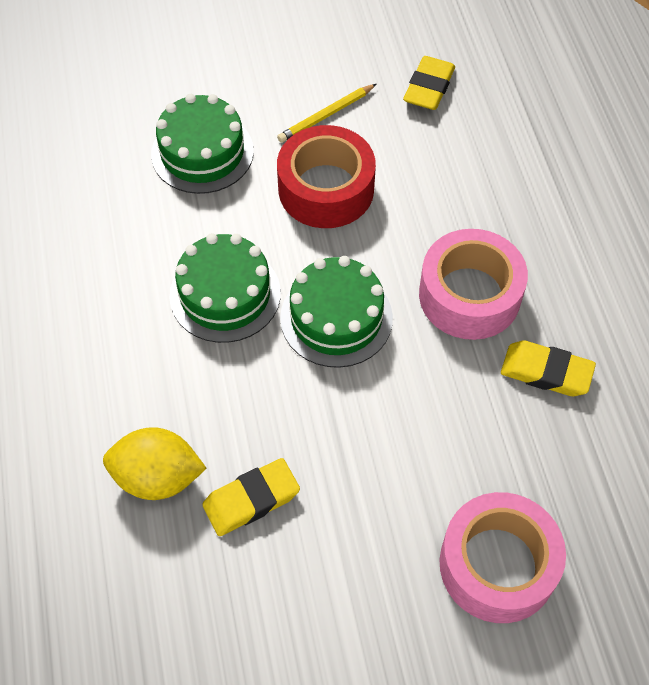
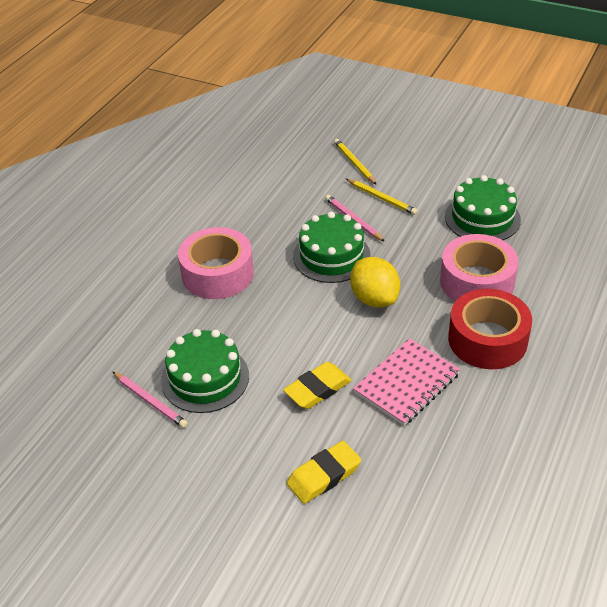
pink notebook: 0 -> 1
pink pencil: 0 -> 2
yellow eraser: 3 -> 2
yellow pencil: 1 -> 2

